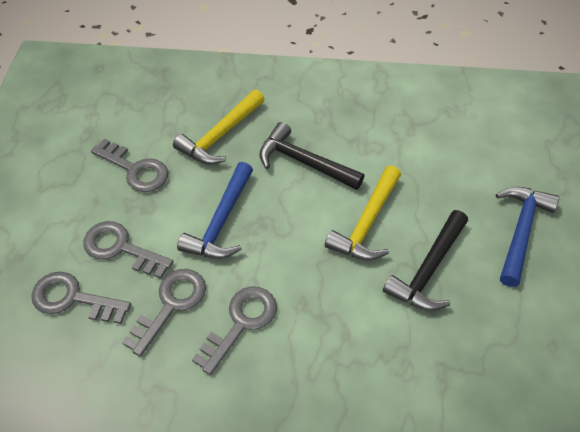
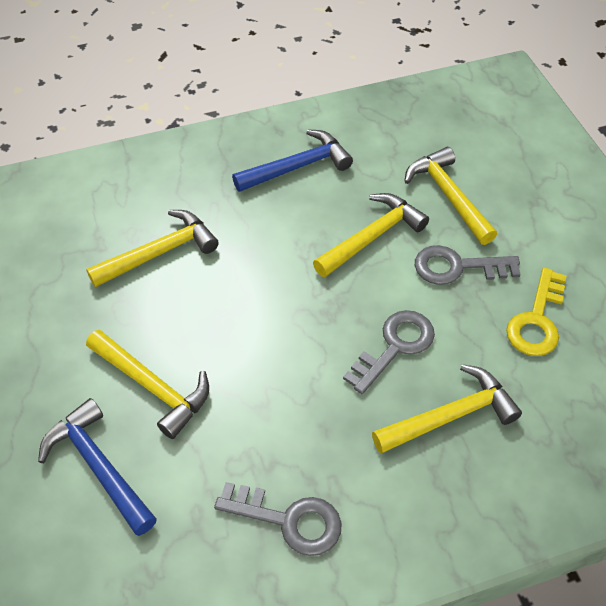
black hammer: 2 -> 0
grey key: 5 -> 3
yellow hammer: 2 -> 5
yellow key: 0 -> 1

